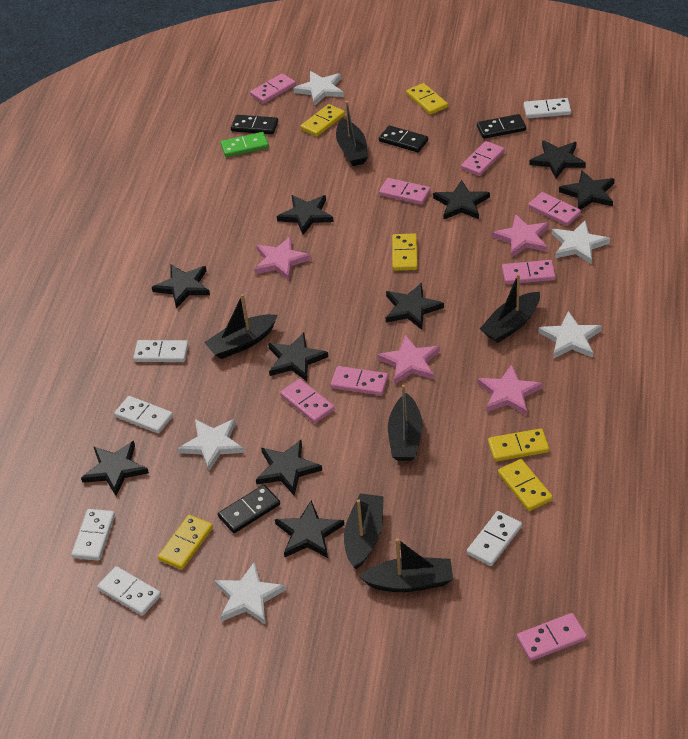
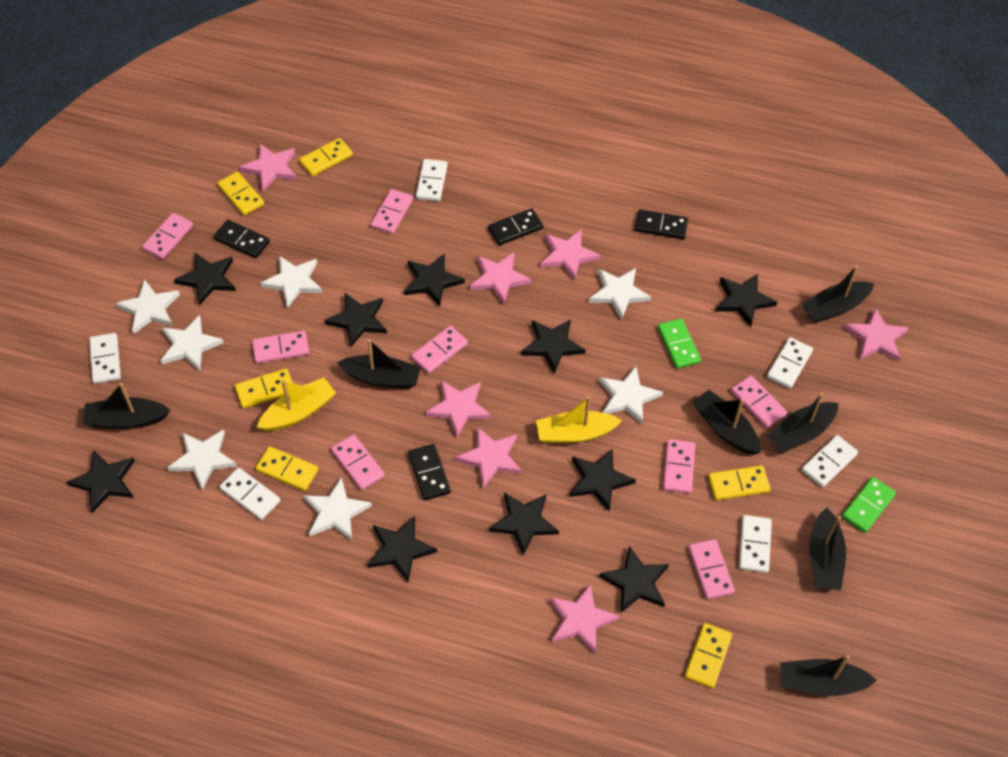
black boat: 6 -> 7
green domino: 1 -> 2
pink star: 4 -> 7
white star: 5 -> 7
yellow boat: 0 -> 2

